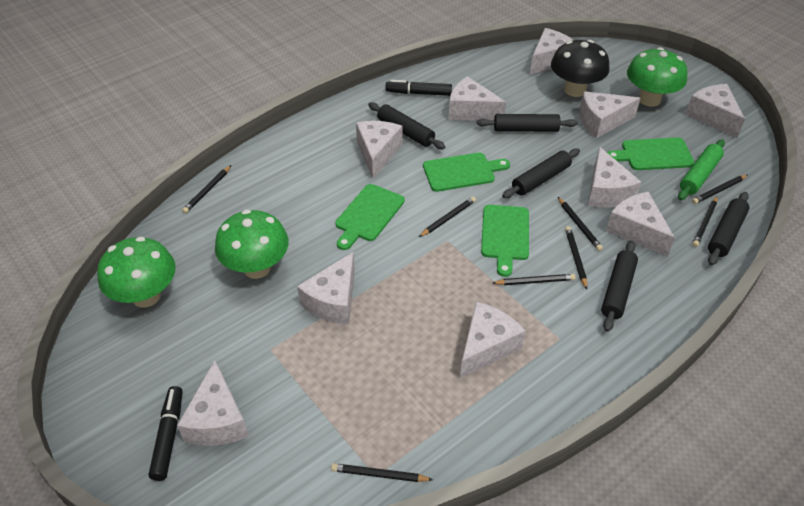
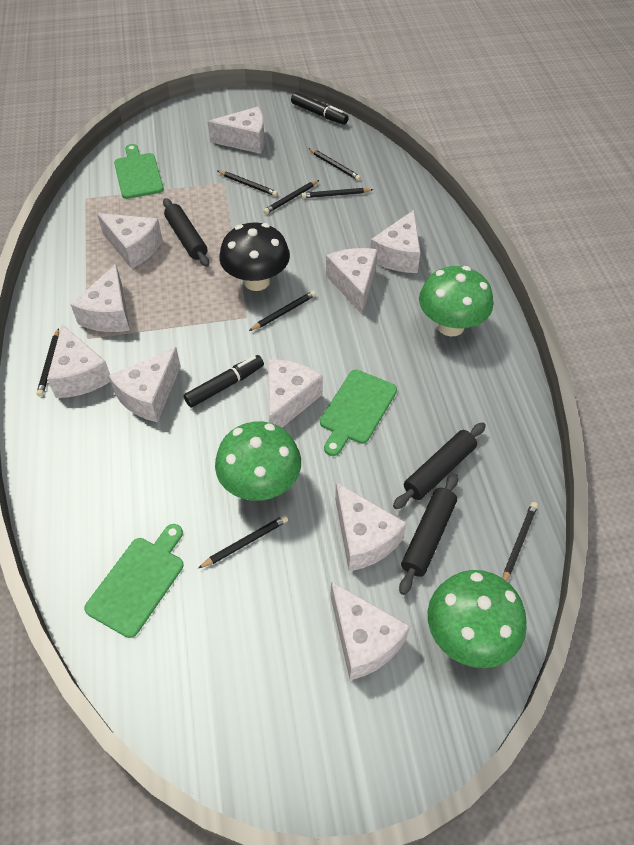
black rolling pin: 5 -> 3
green cutting board: 4 -> 3
green rolling pin: 1 -> 0

